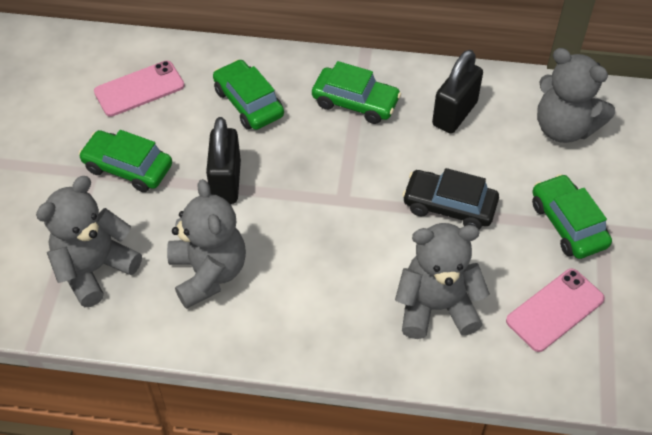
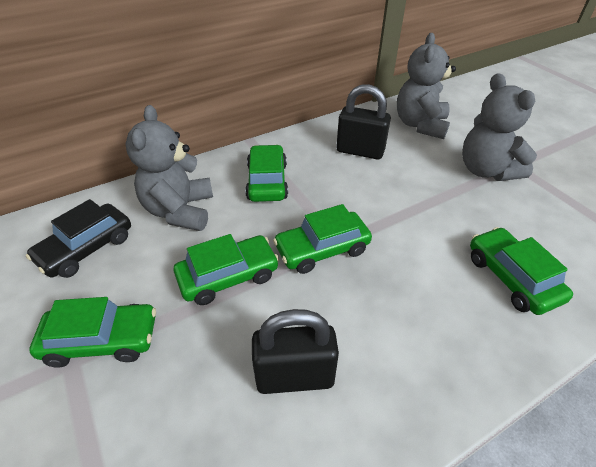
green car: 4 -> 5
grey teddy bear: 4 -> 3
pink phone: 2 -> 0

